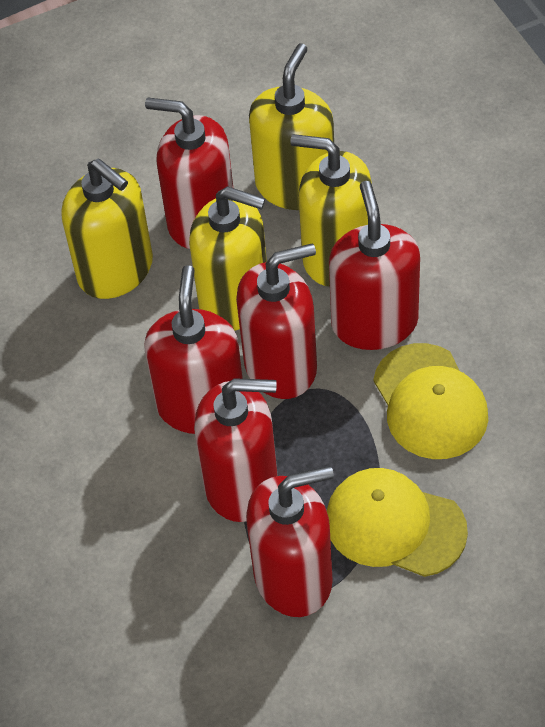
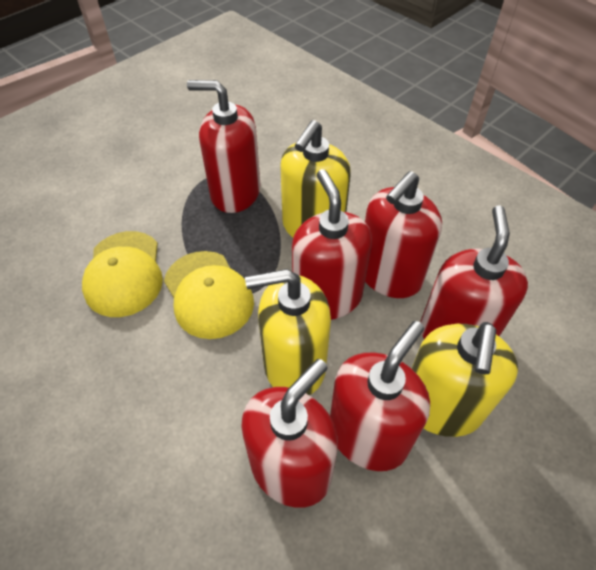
yellow soap dispenser: 4 -> 3

